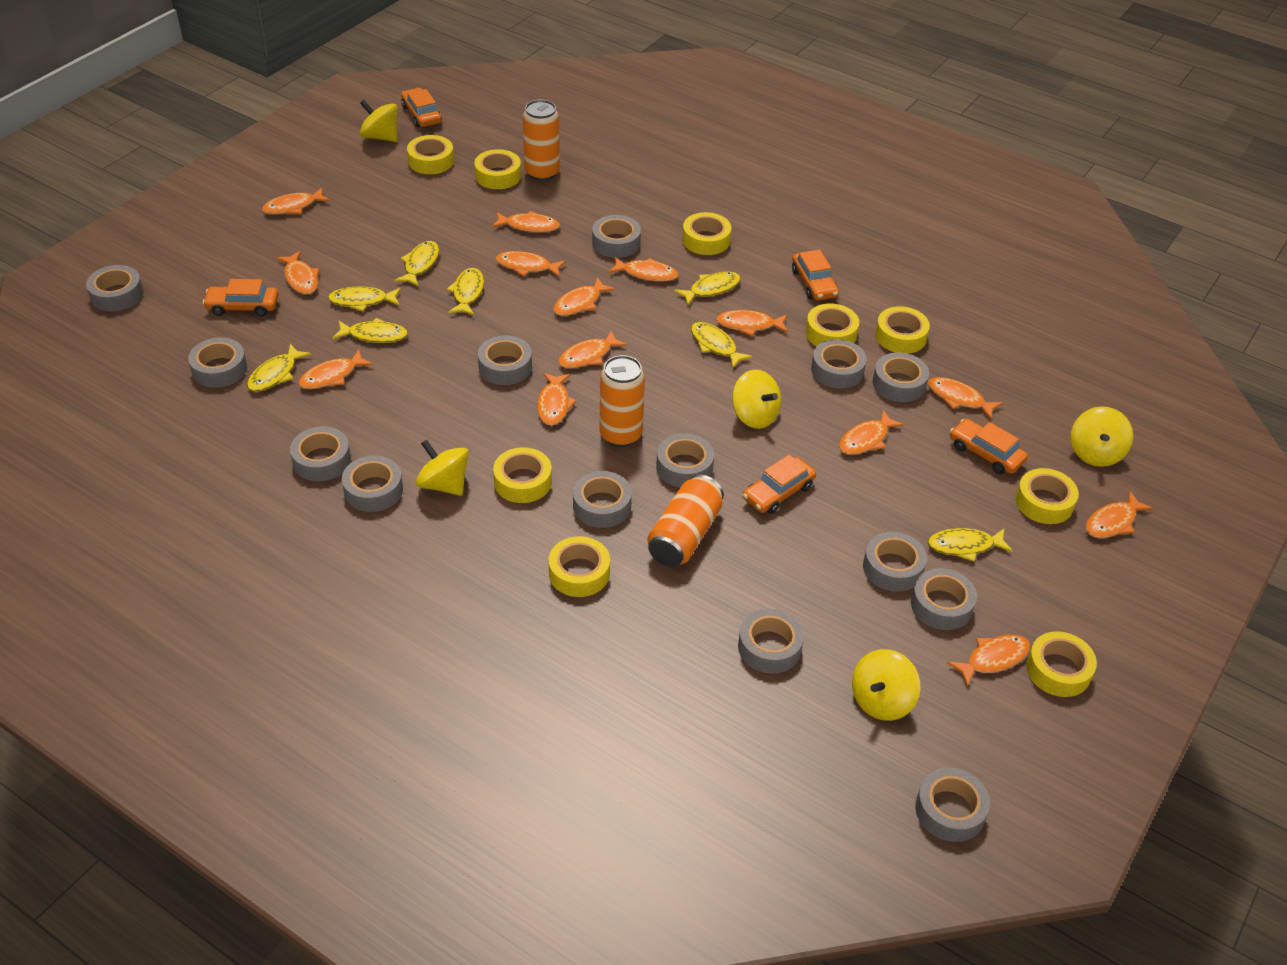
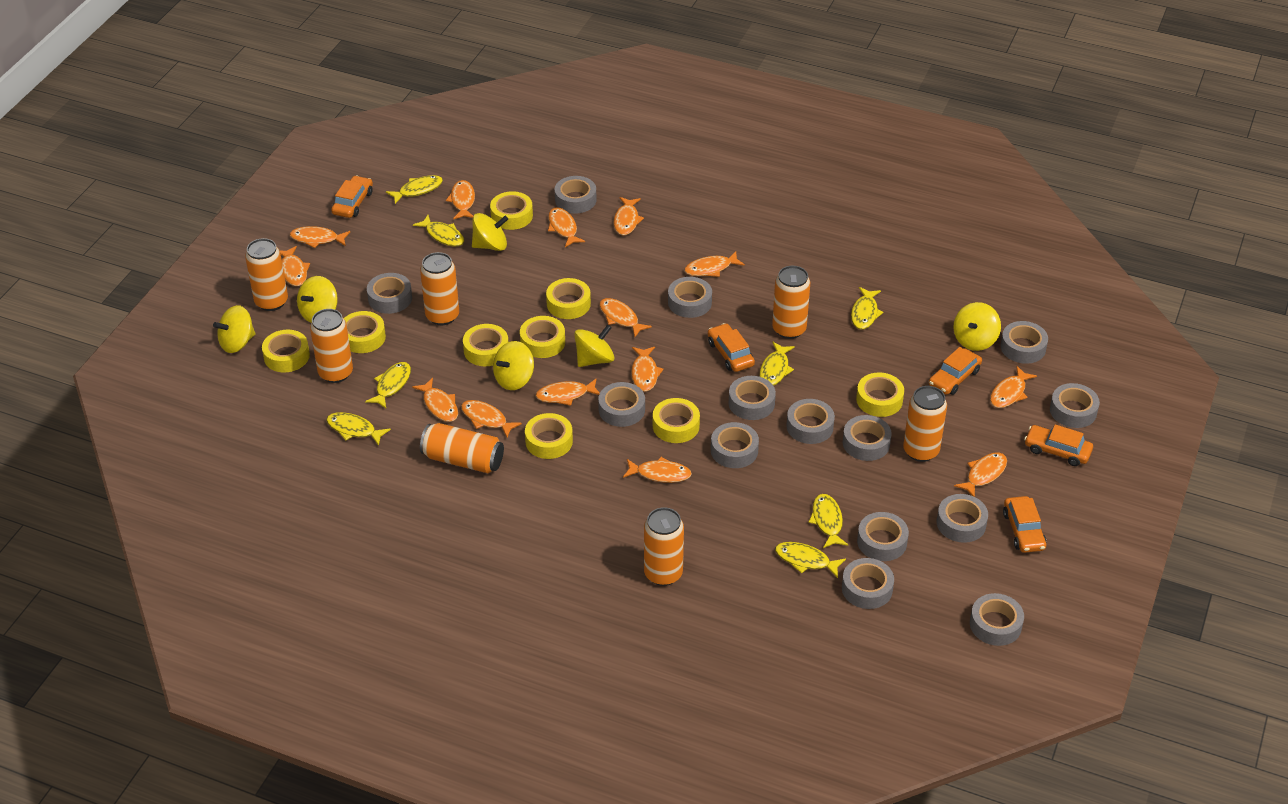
orange can: 3 -> 7
yellow spinning top: 5 -> 6

